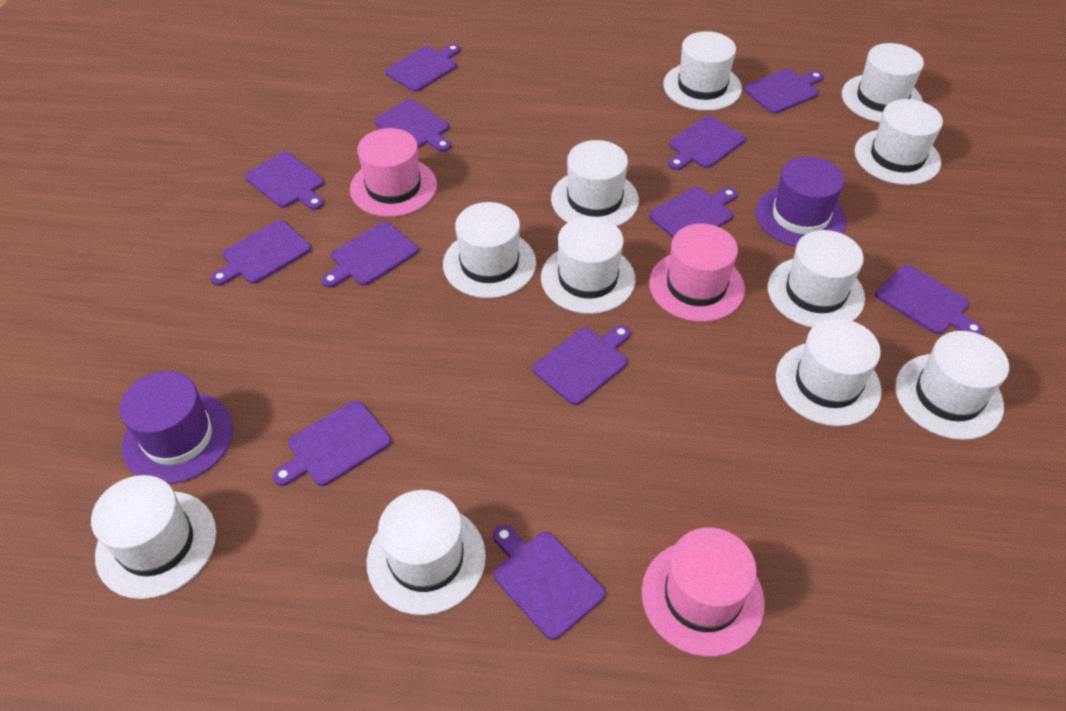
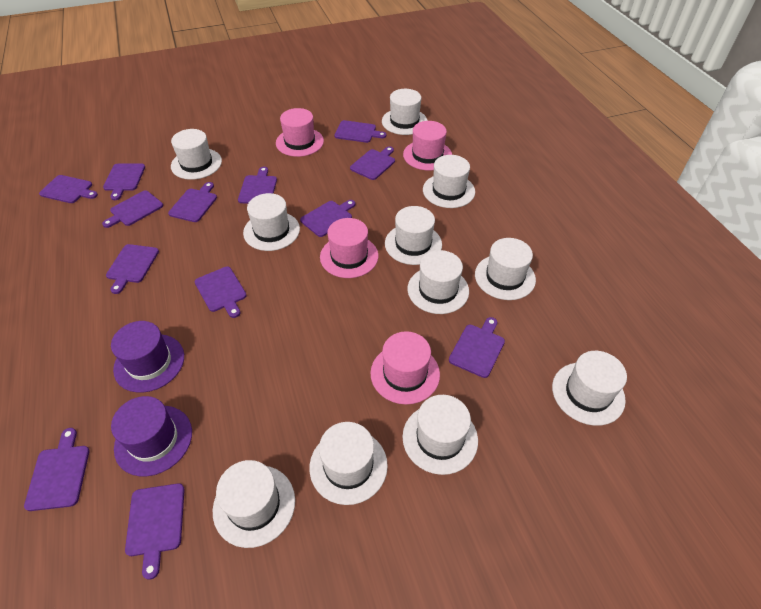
pink hat: 3 -> 4
purple cutting board: 12 -> 13

